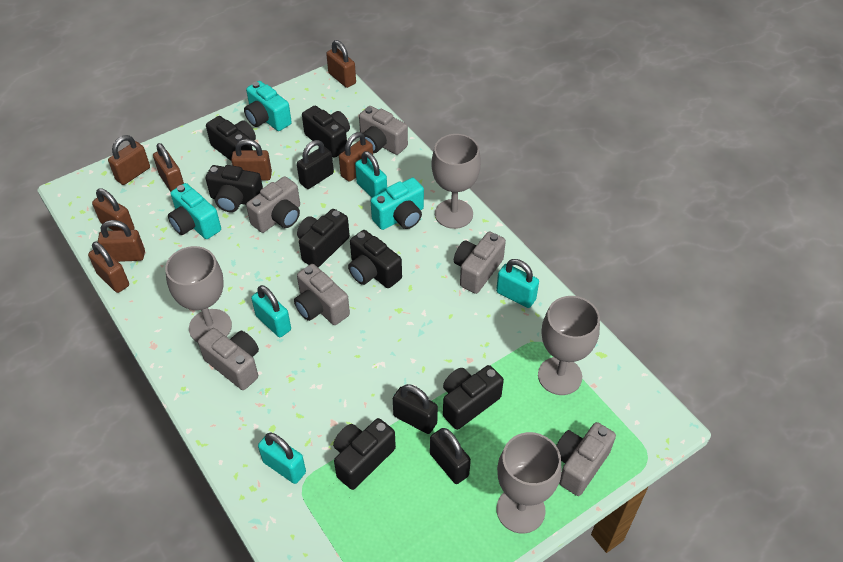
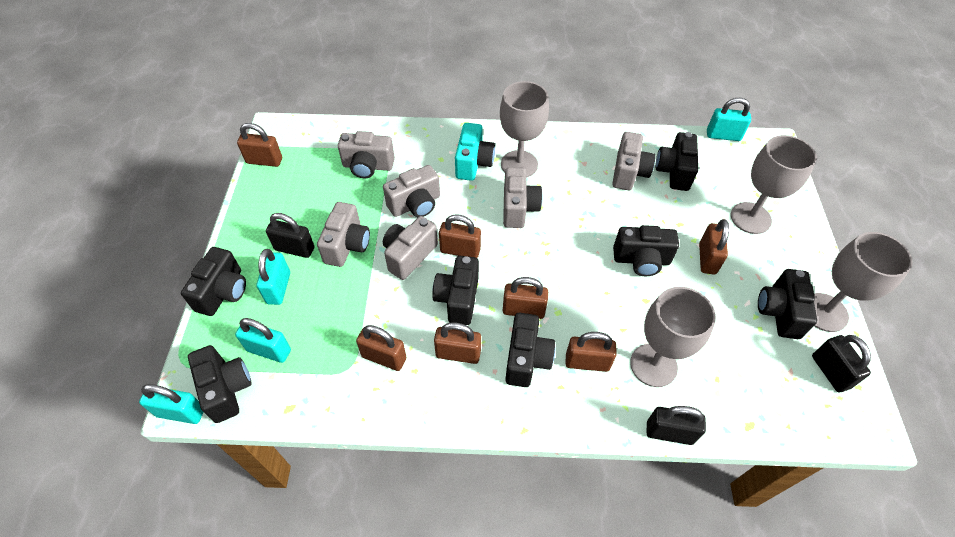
brown padlock: 8 -> 7
turquoise camera: 3 -> 1

